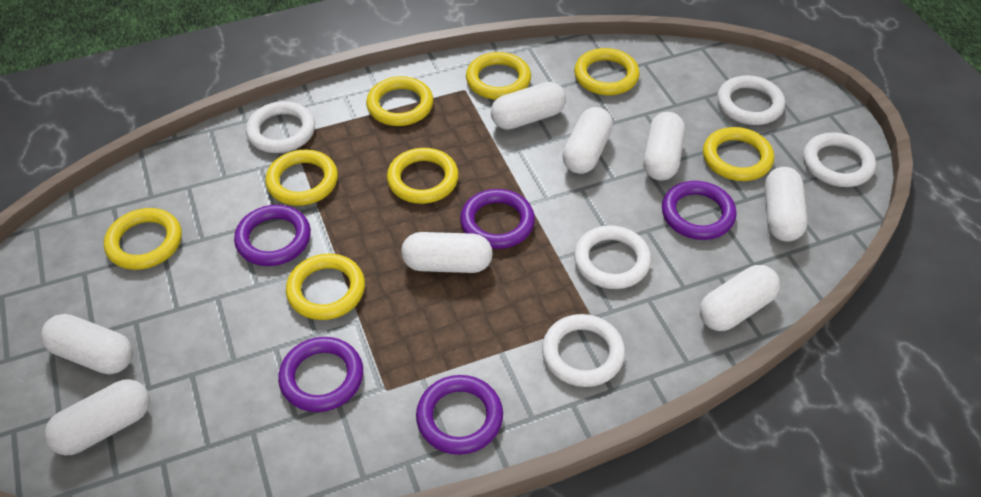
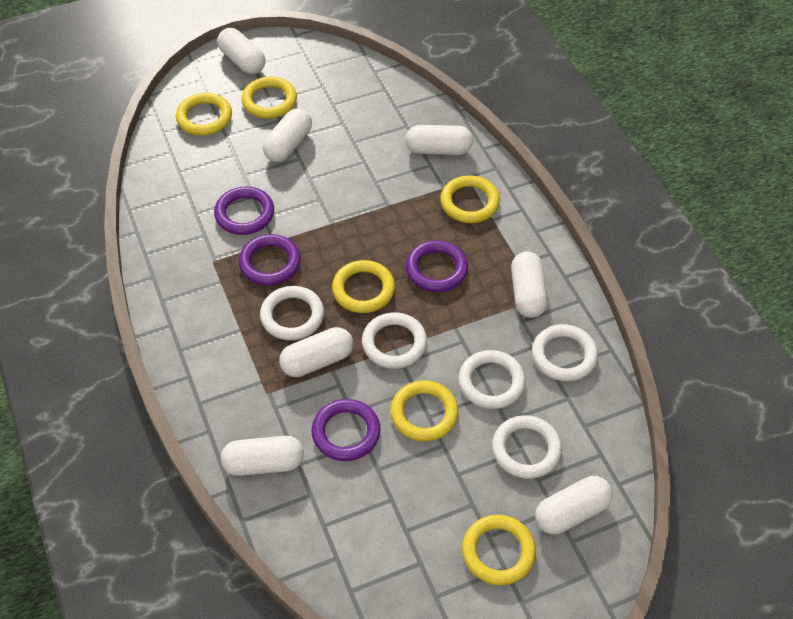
purple ring: 5 -> 4
white capsule: 8 -> 7
yellow ring: 8 -> 6

